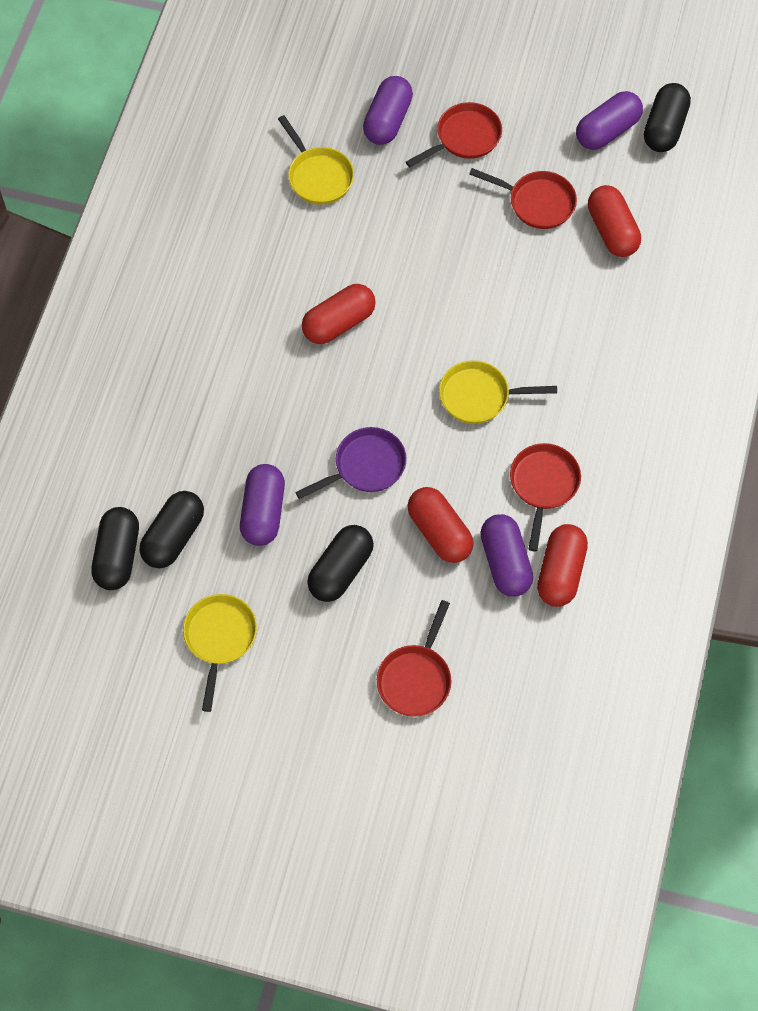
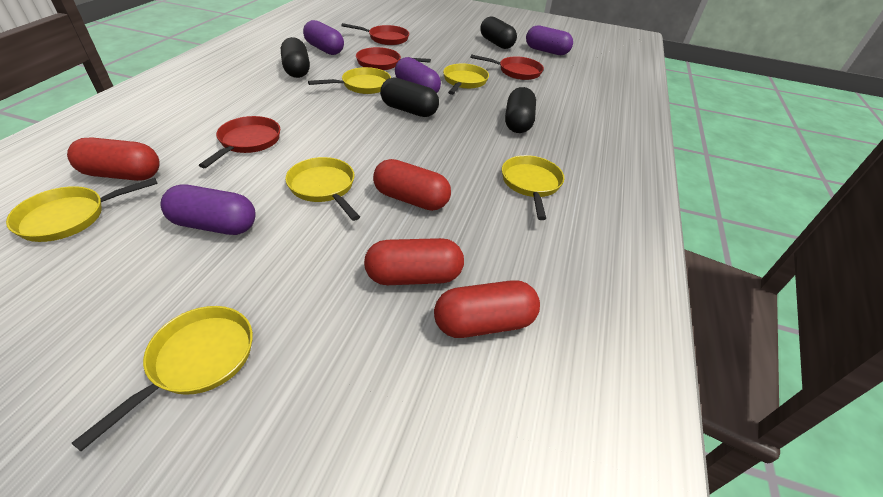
purple pan: 1 -> 0
yellow pan: 3 -> 6

